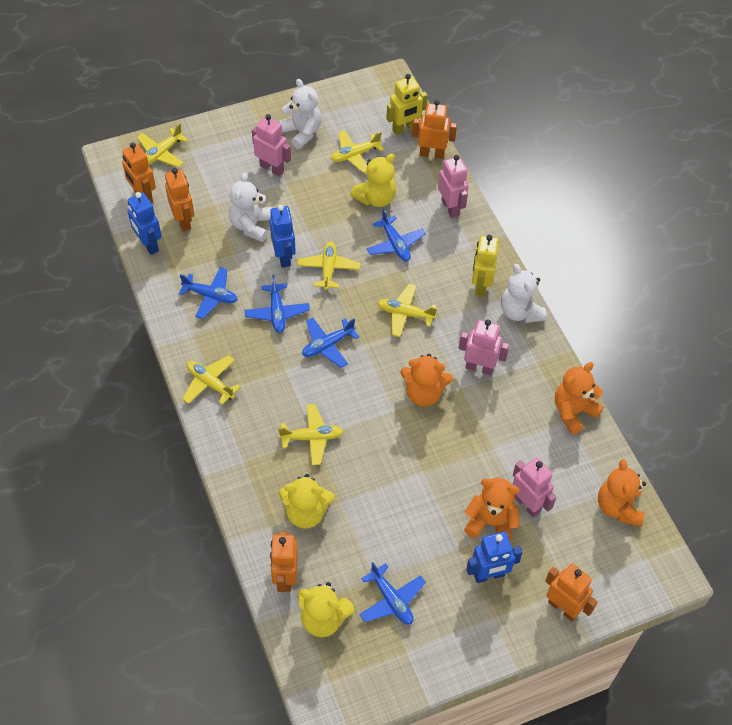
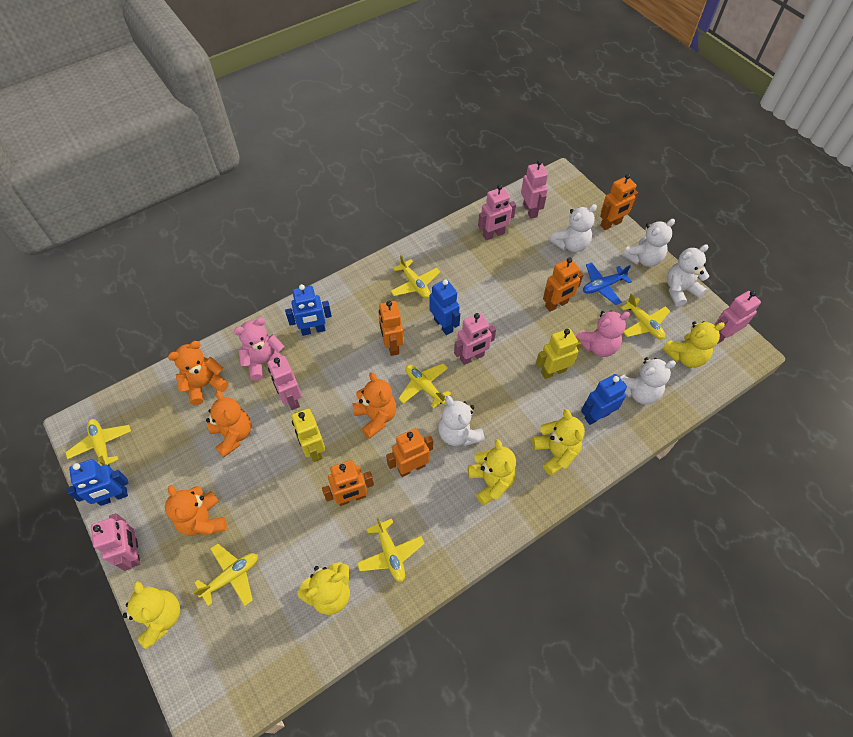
blue plane: 5 -> 1
blue robot: 3 -> 4
pink robot: 4 -> 6
pink teddy bear: 0 -> 2
white teddy bear: 3 -> 5
yellow teddy bear: 3 -> 5

